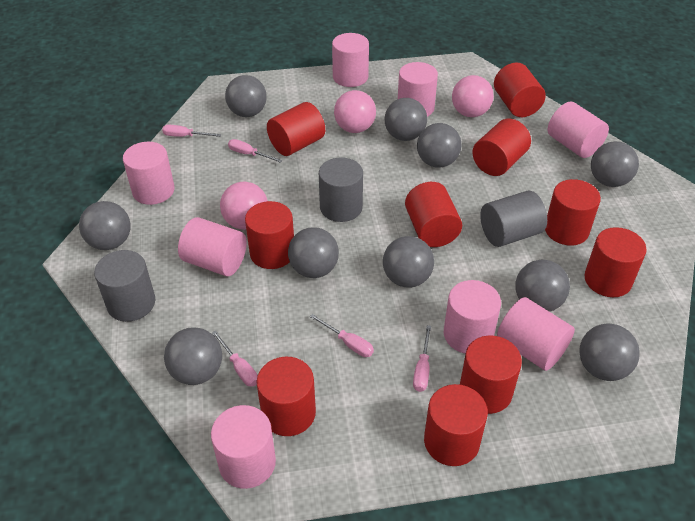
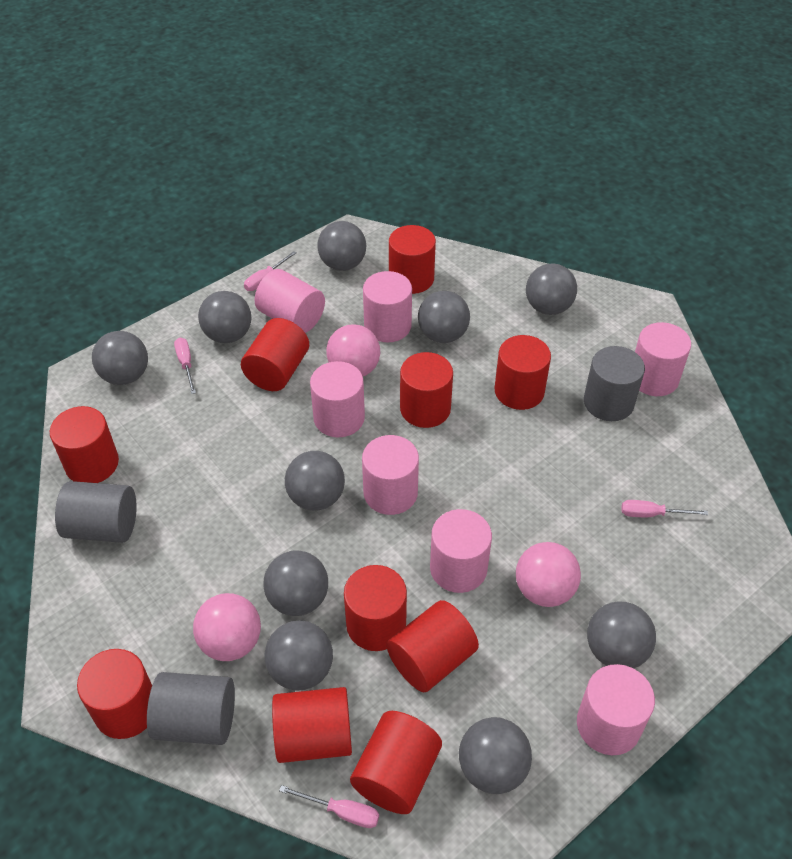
pink cylinder: 8 -> 7
pink screwdriver: 5 -> 4

